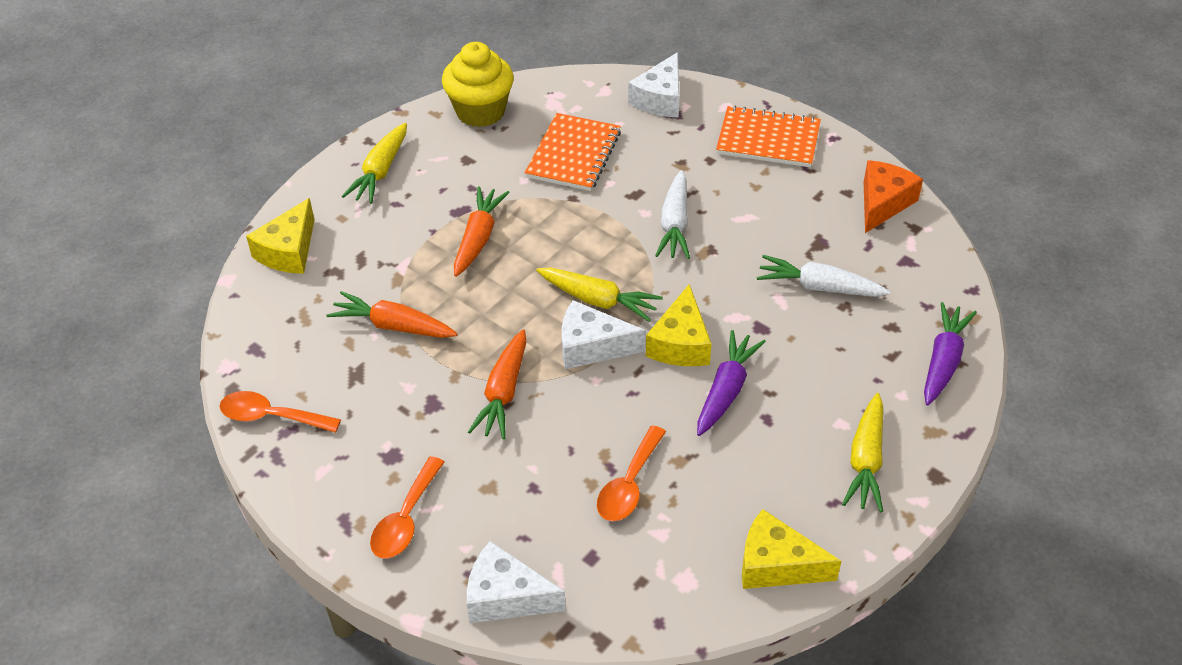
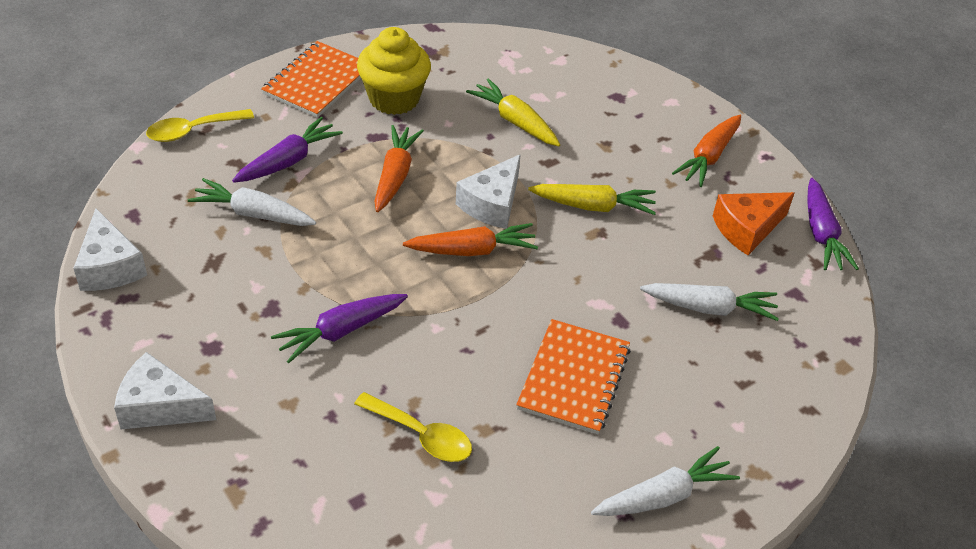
orange spoon: 3 -> 0
purple carrot: 2 -> 3
white carrot: 2 -> 3
yellow carrot: 3 -> 2
yellow cheese: 3 -> 0
yellow spoon: 0 -> 2

